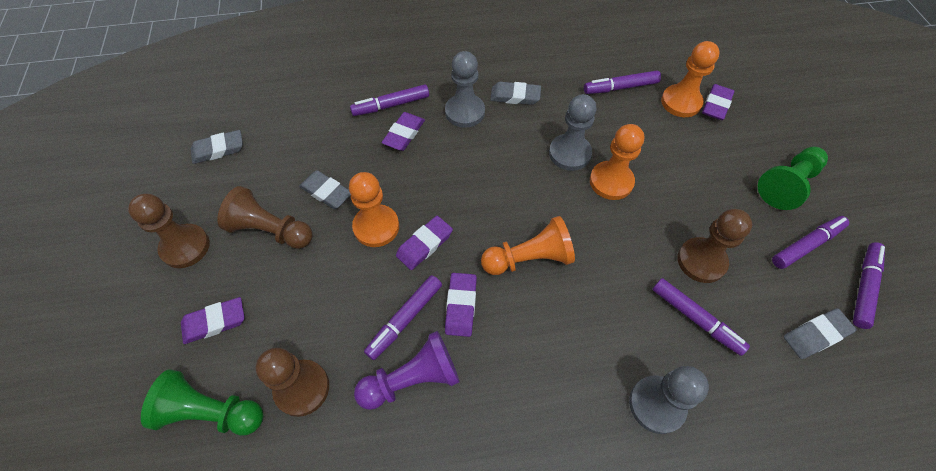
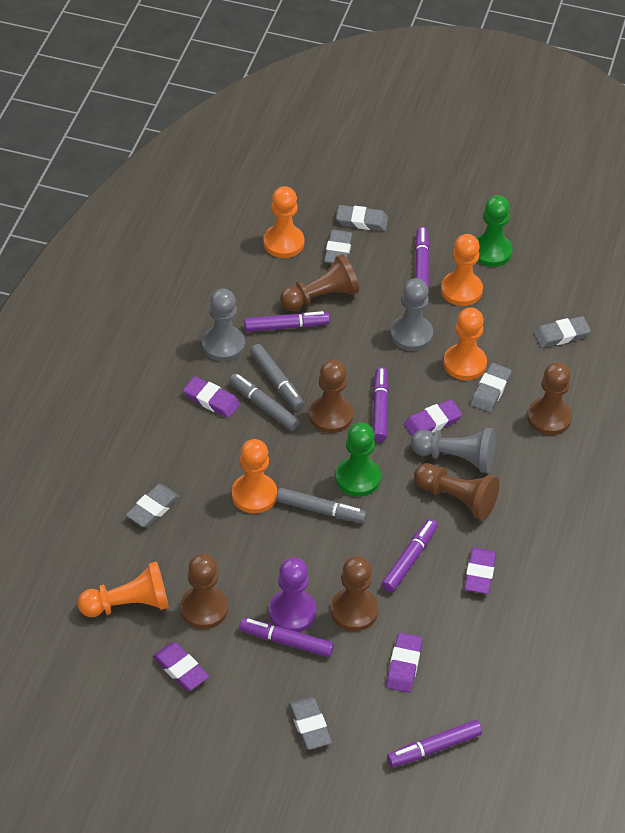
brown pawn: 4 -> 6
grey eraser: 4 -> 6
grey marker: 0 -> 3
orange pawn: 4 -> 5

